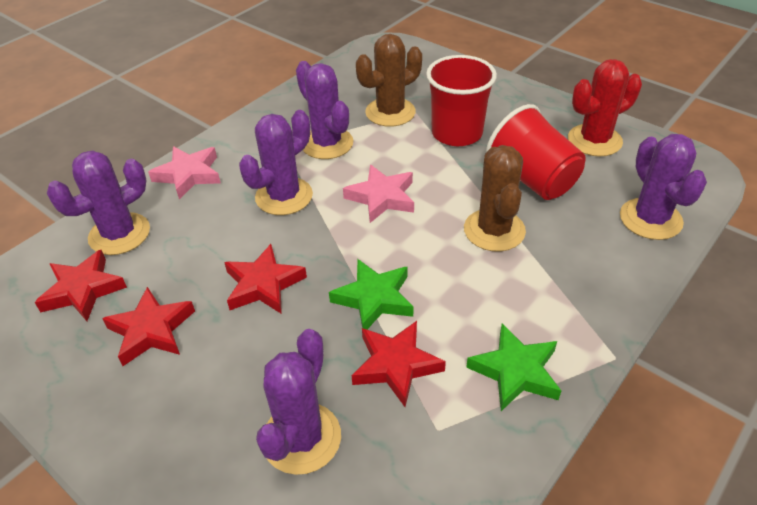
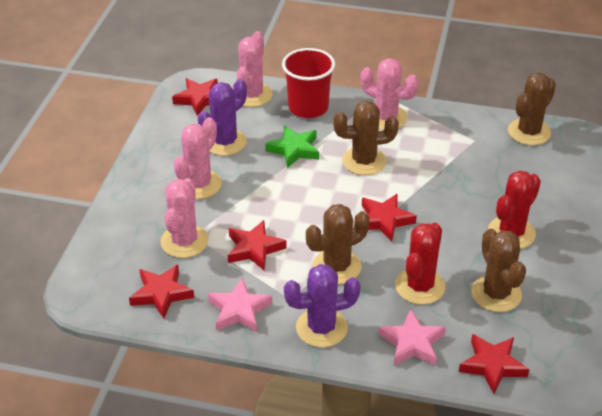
brown cactus: 2 -> 4
green star: 2 -> 1
pink cactus: 0 -> 4
purple cactus: 5 -> 2
red cactus: 1 -> 2
red cup: 2 -> 1
red star: 4 -> 5

